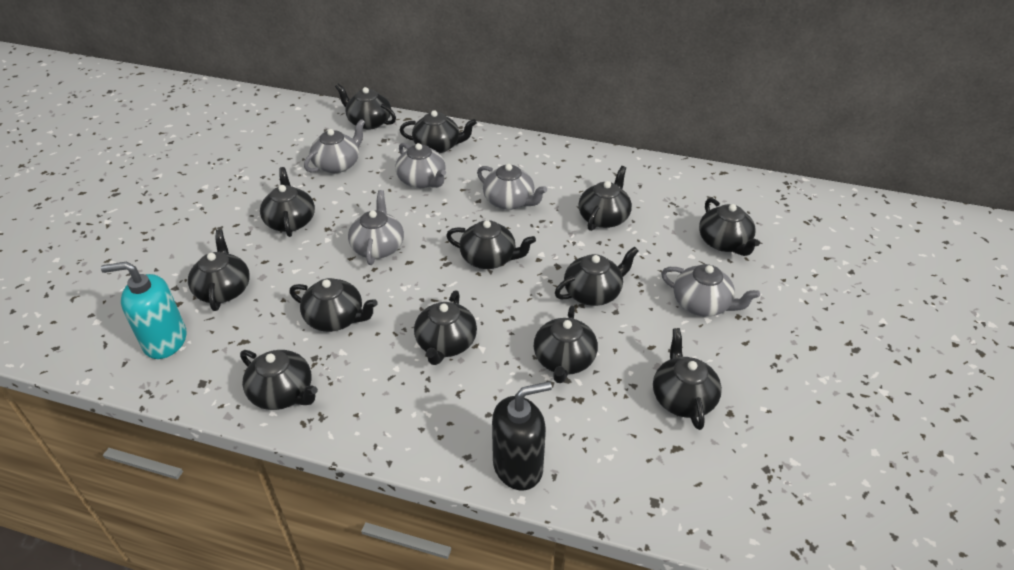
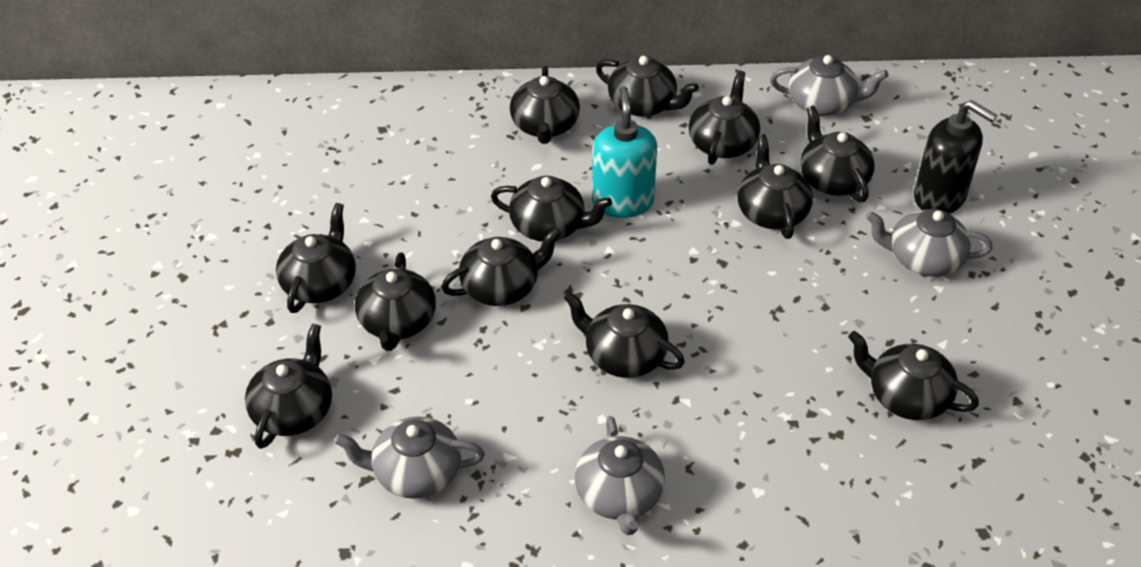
black teapot: 13 -> 12
grey teapot: 5 -> 4

